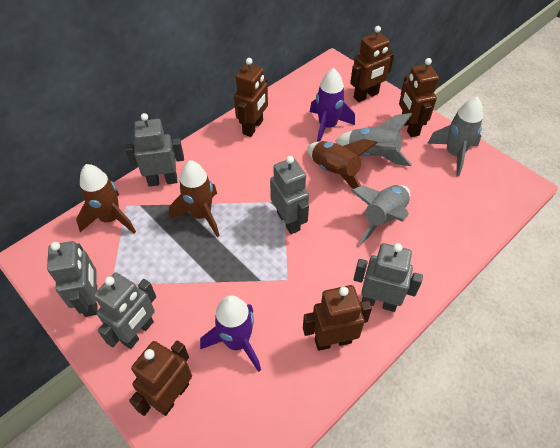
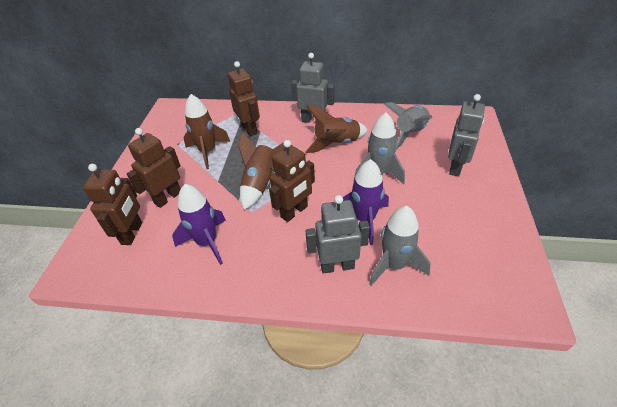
brown robot: 5 -> 4
grey robot: 5 -> 3

